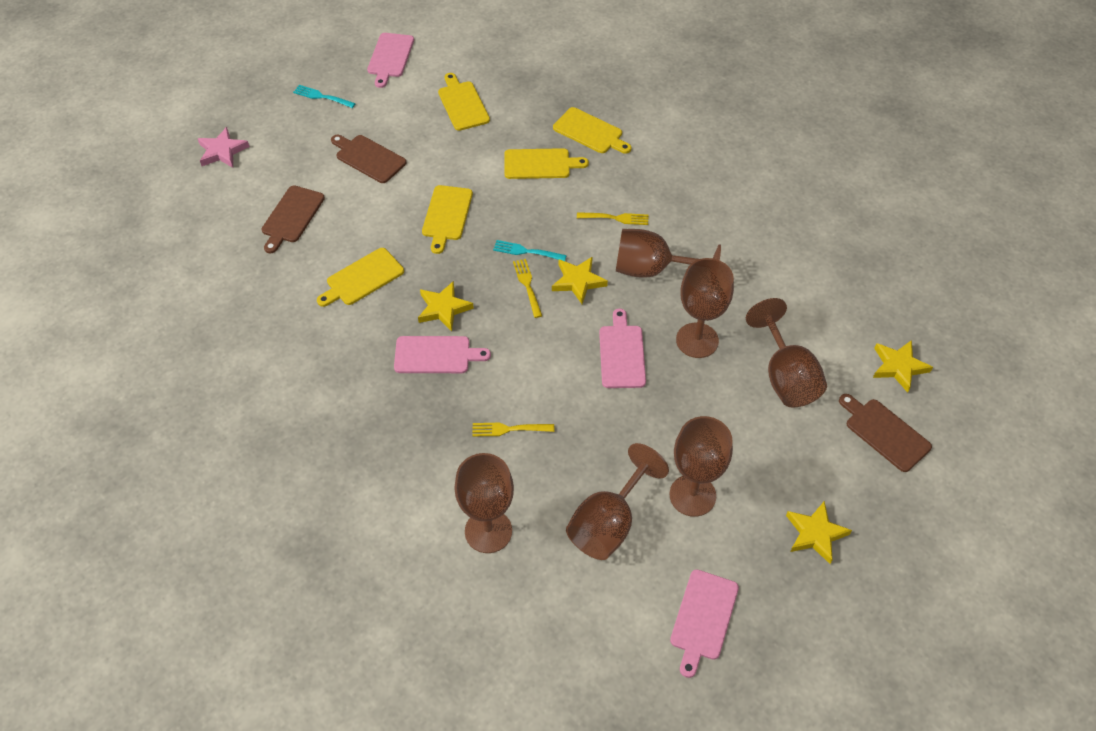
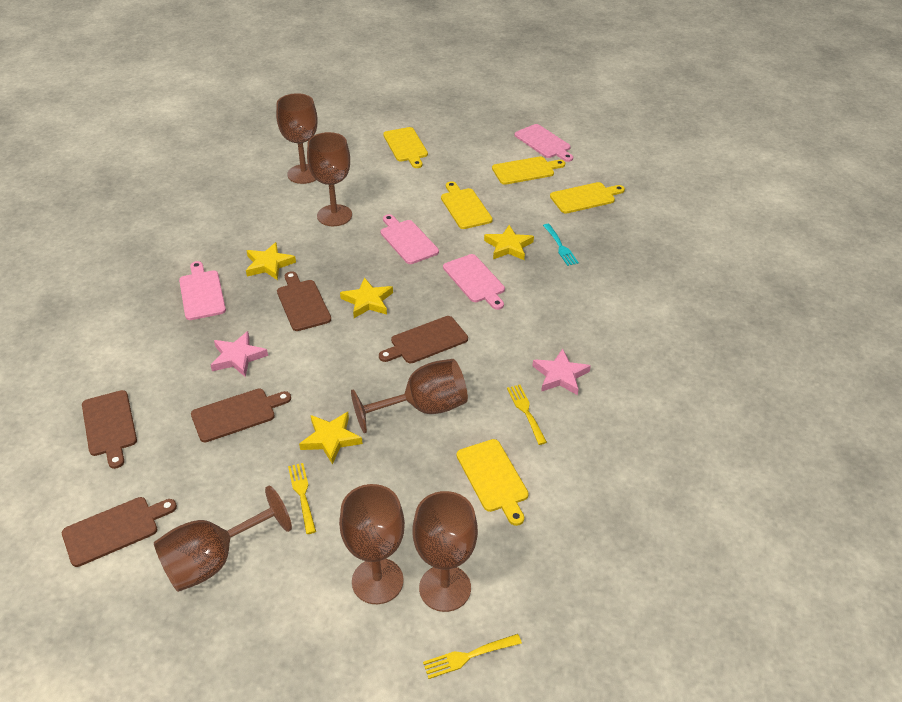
brown cutting board: 3 -> 5
pink star: 1 -> 2
turquoise fork: 2 -> 1

